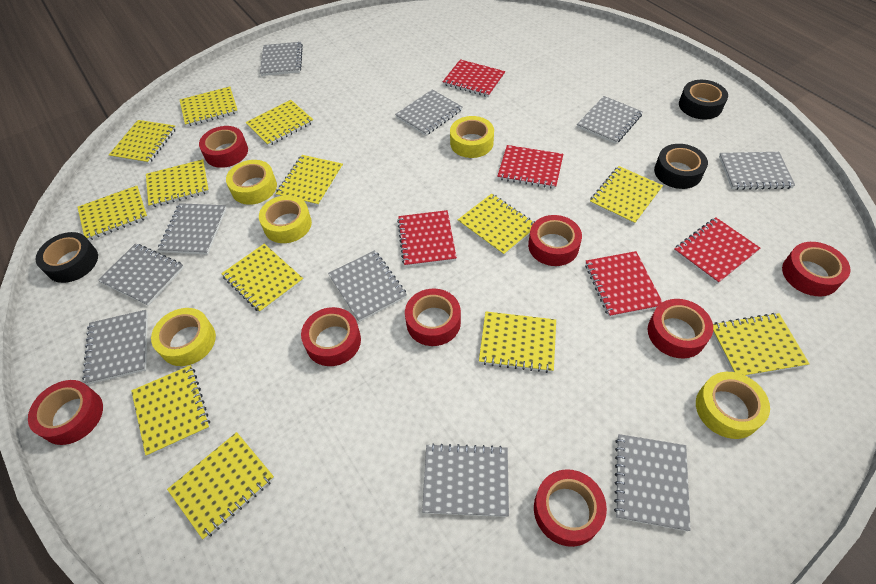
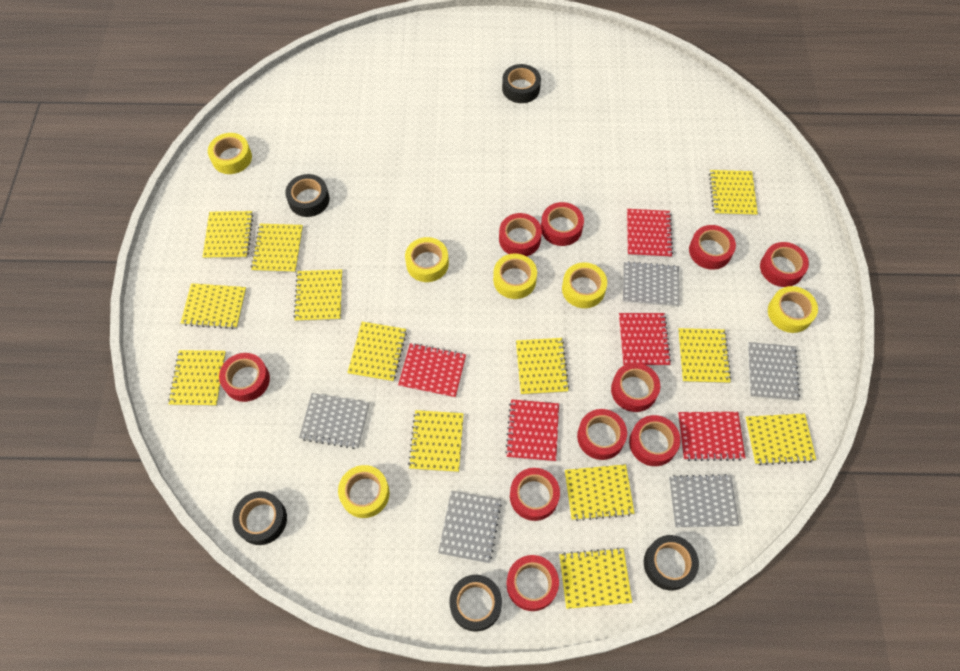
black tape: 3 -> 5
grey notebook: 10 -> 5
red tape: 8 -> 10
yellow tape: 5 -> 6

